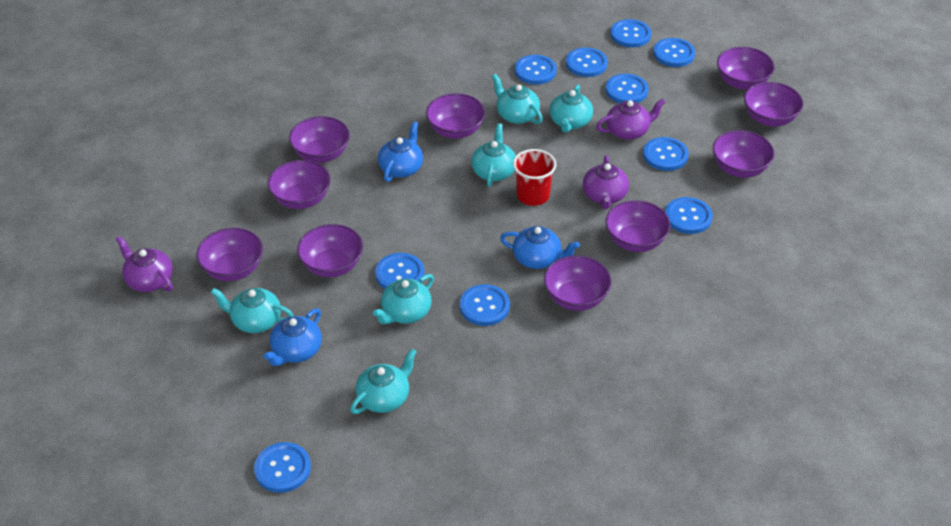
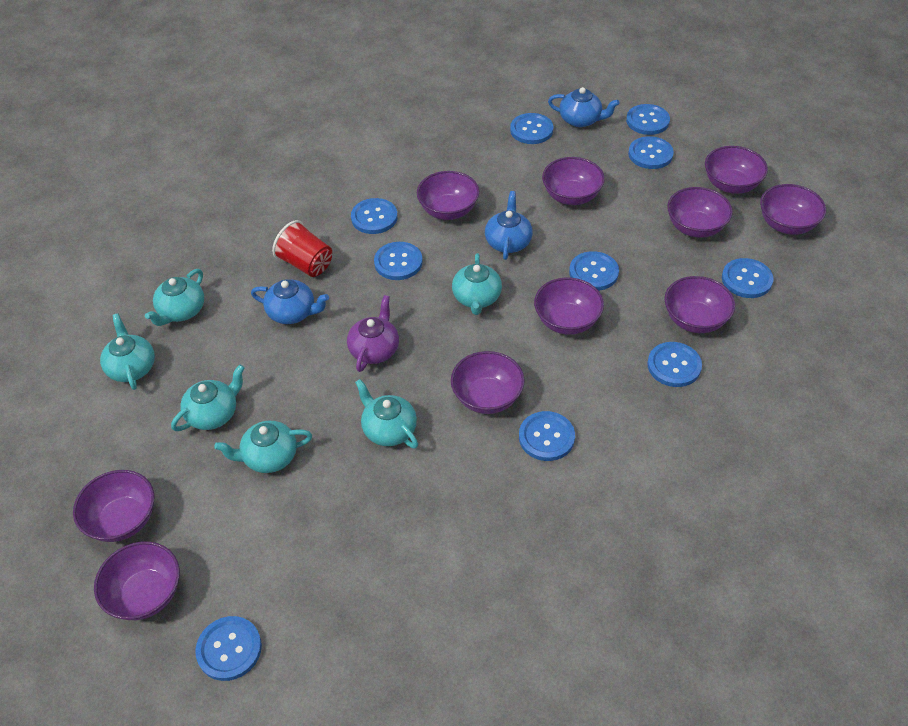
purple teapot: 3 -> 1

